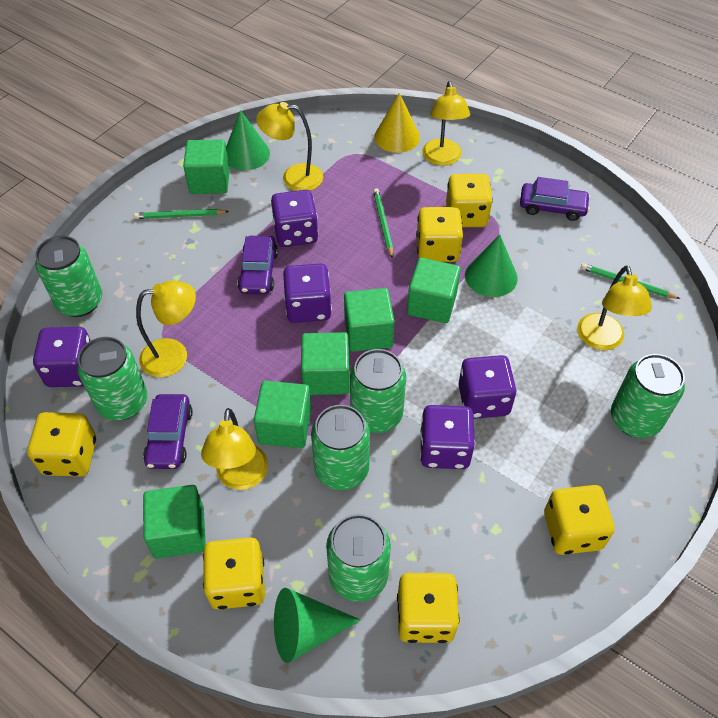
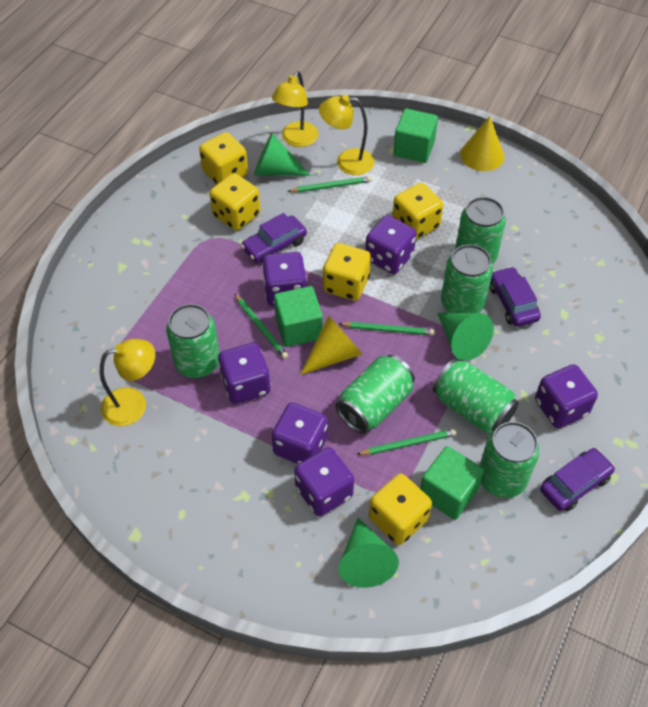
green cube: 6 -> 3
green pencil: 3 -> 4
purple dice: 5 -> 6
yellow cone: 1 -> 2
yellow dice: 6 -> 5
yellow lamp: 5 -> 3

